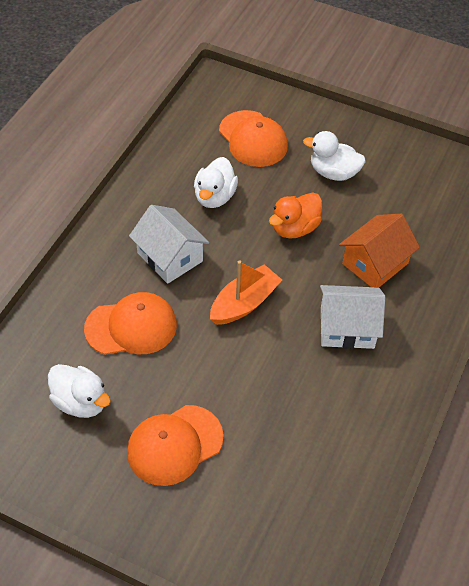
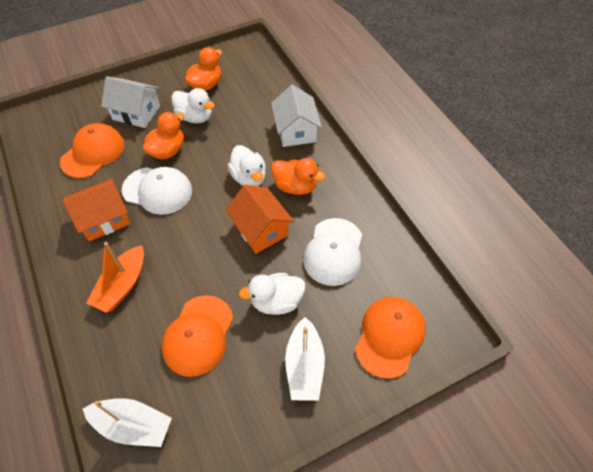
orange duck: 1 -> 3
orange house: 1 -> 2
white boat: 0 -> 2
white cap: 0 -> 2

